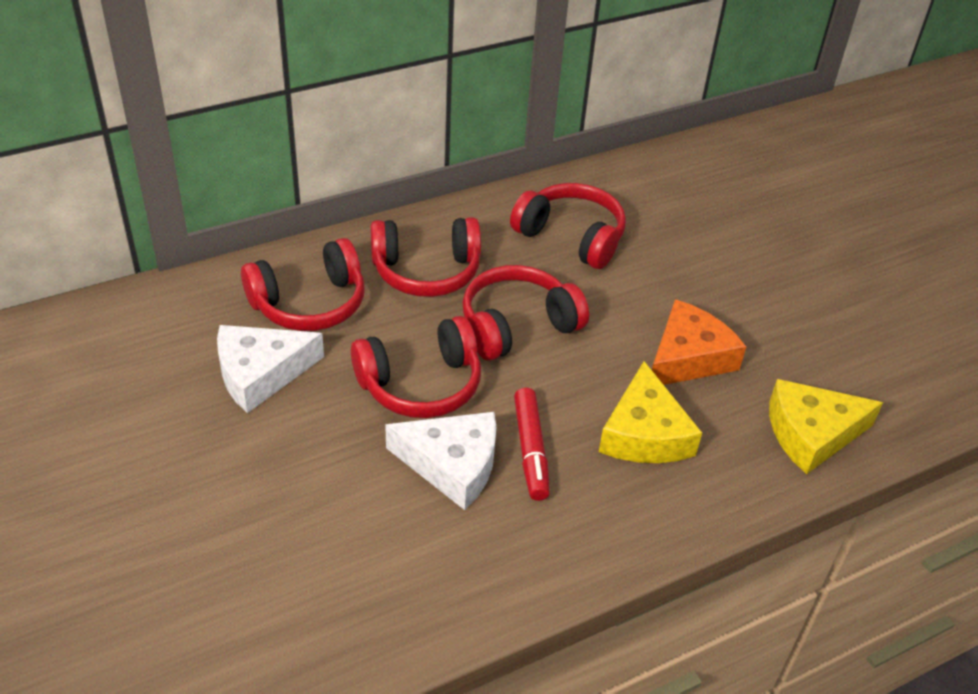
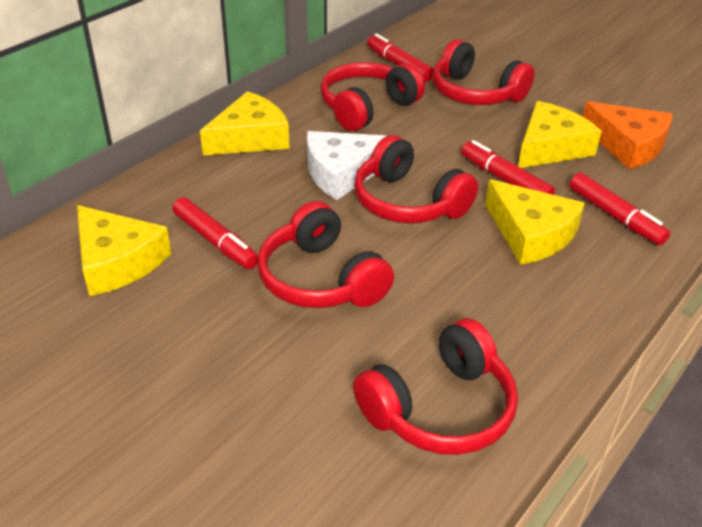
red marker: 1 -> 4
white cheese: 2 -> 1
yellow cheese: 2 -> 4

